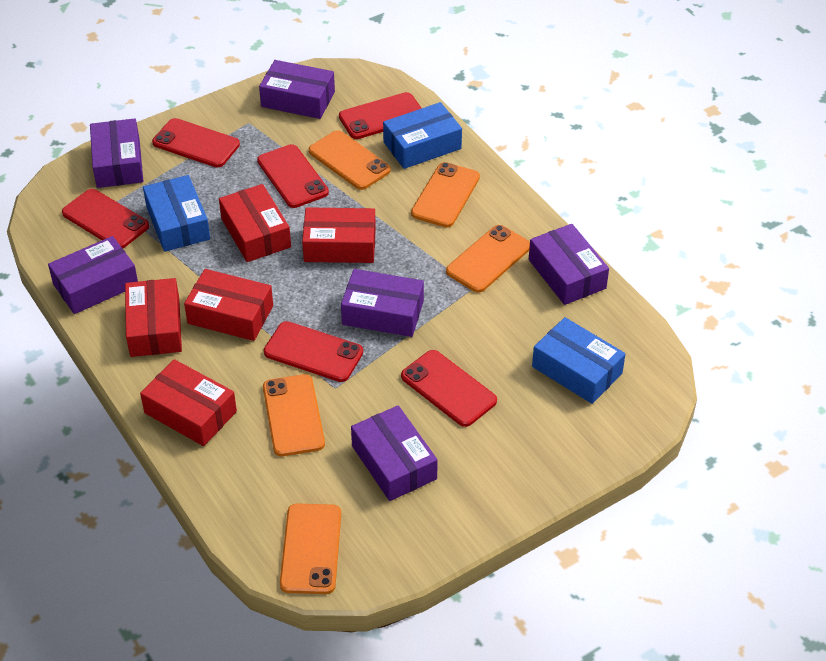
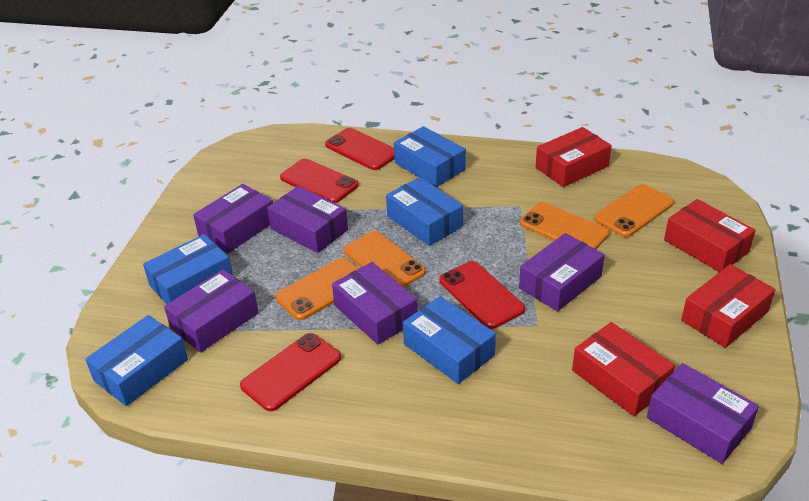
blue box: 3 -> 5
orange phone: 5 -> 4
red box: 5 -> 4
red phone: 6 -> 4

